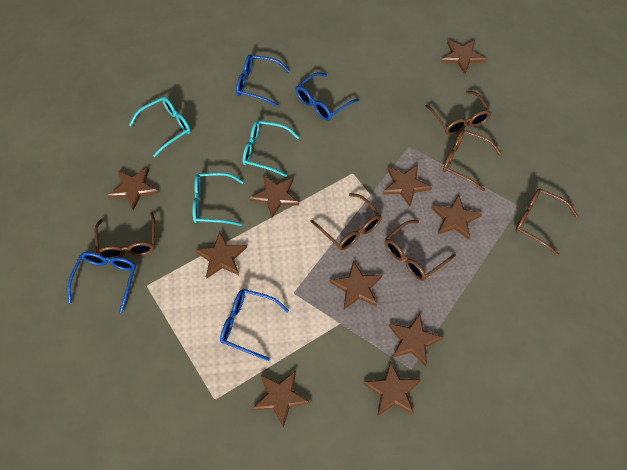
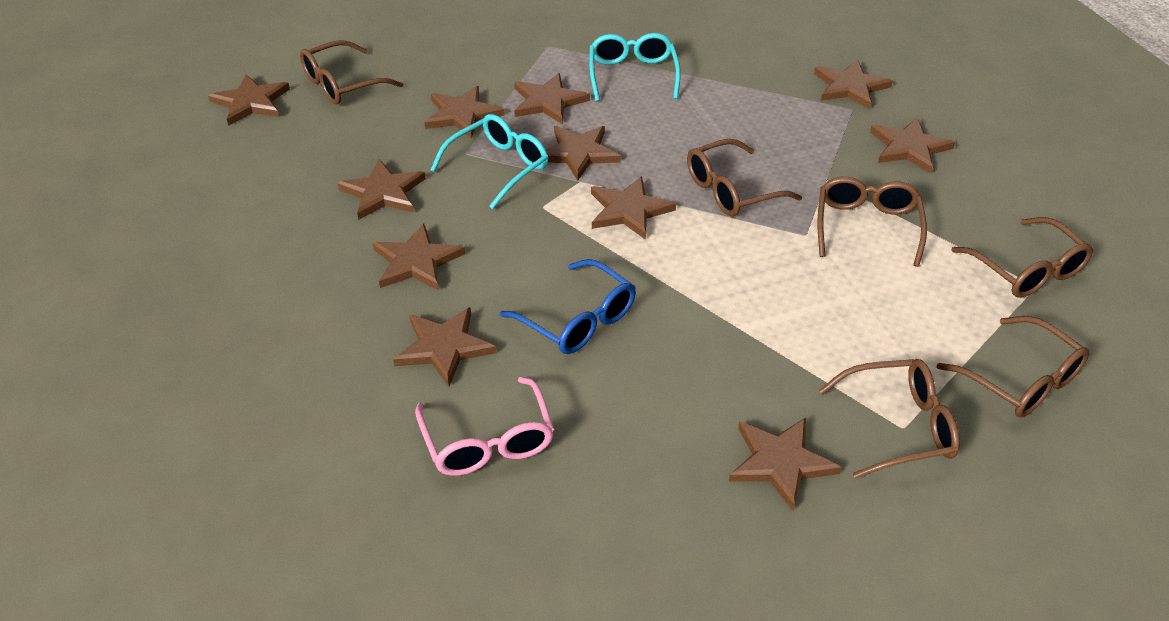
blue glasses: 4 -> 1
brown star: 10 -> 11
pink glasses: 0 -> 1
turquoise glasses: 3 -> 2

